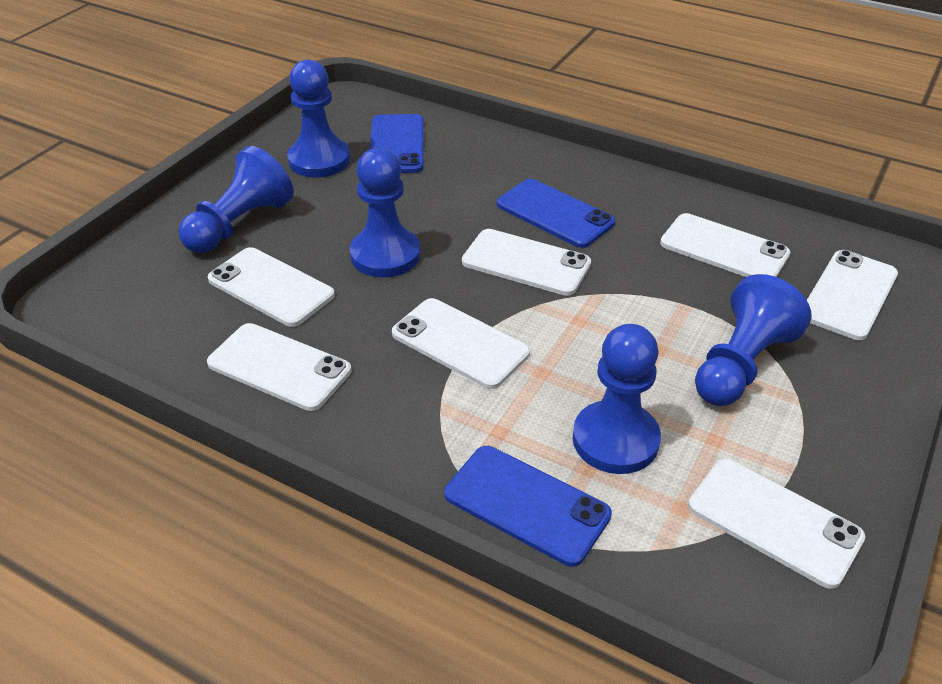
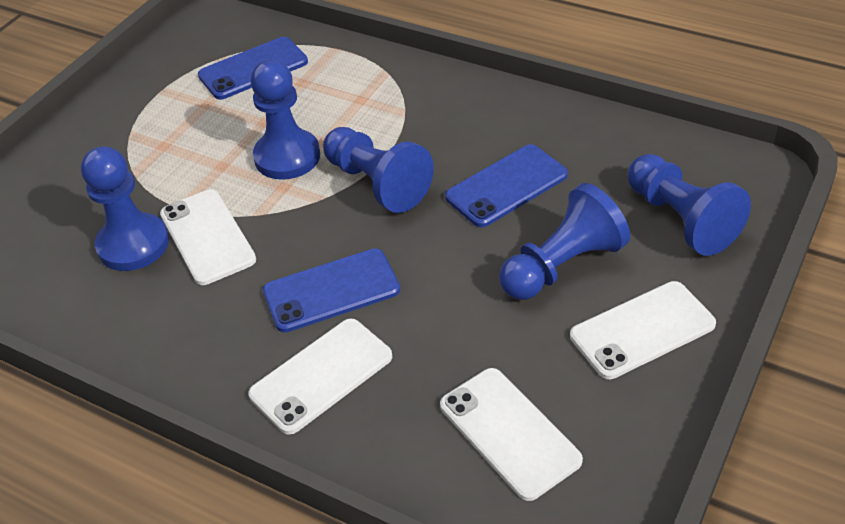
white phone: 7 -> 4

